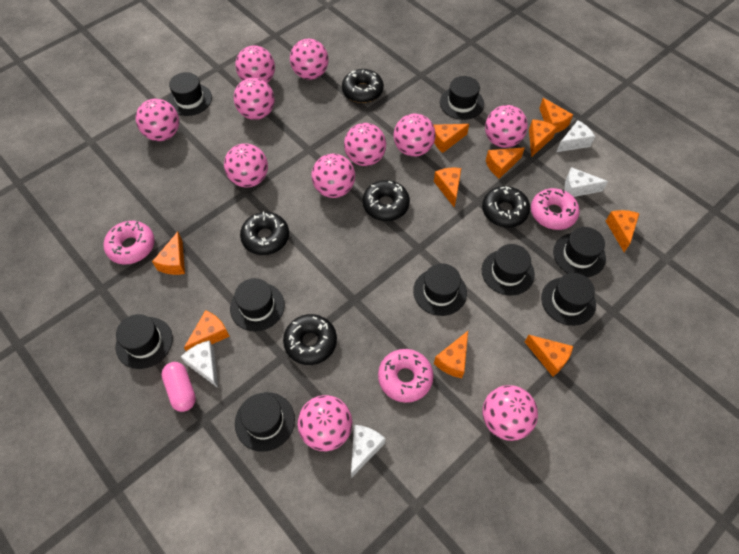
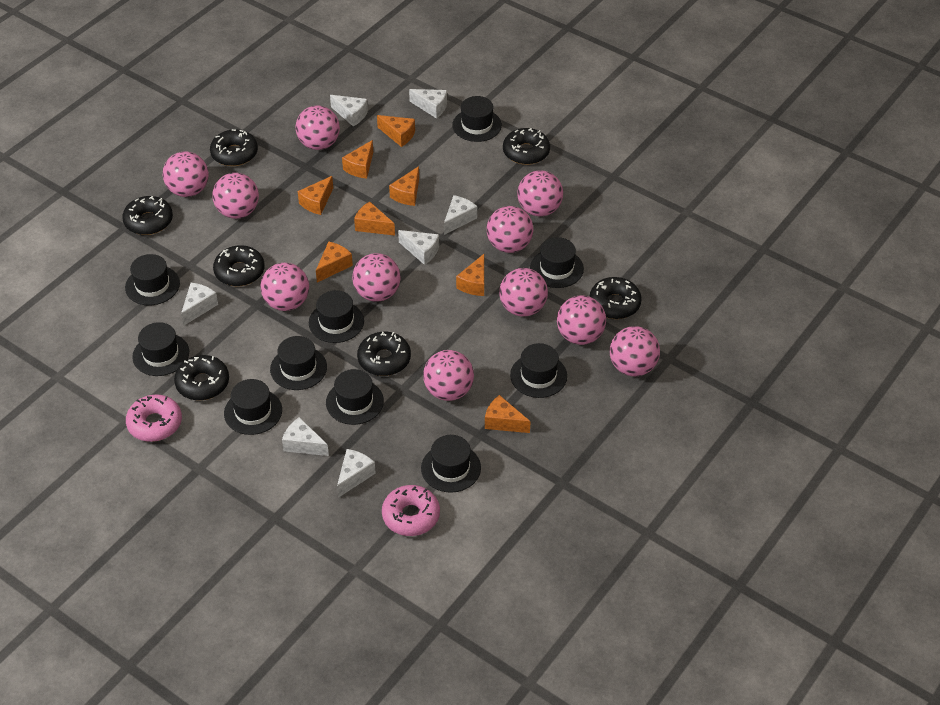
black donut: 5 -> 7
black hat: 9 -> 10
orange cheese: 10 -> 8
pink capsule: 1 -> 0
pink donut: 3 -> 2
white cheese: 4 -> 7

